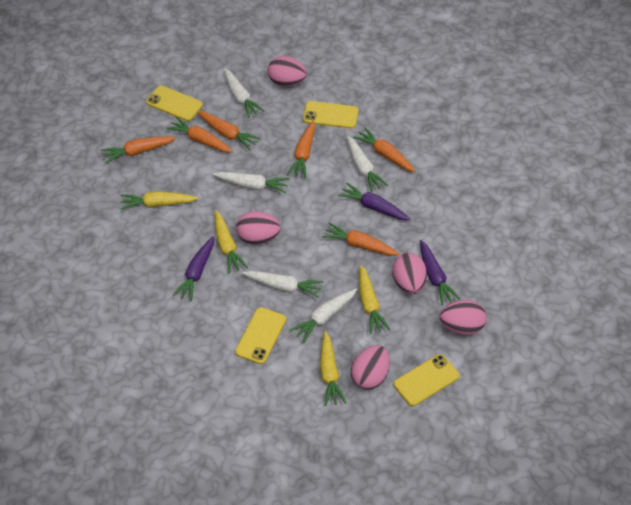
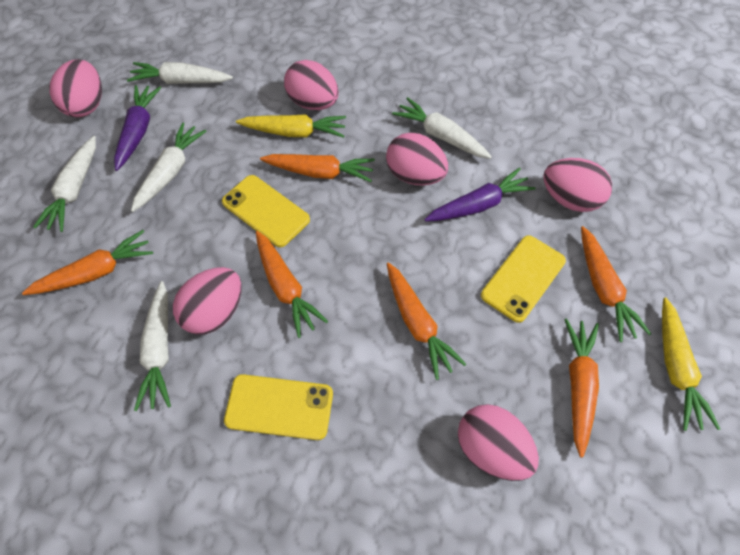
pink egg: 5 -> 6
purple carrot: 3 -> 2
yellow carrot: 4 -> 2
yellow phone: 4 -> 3

